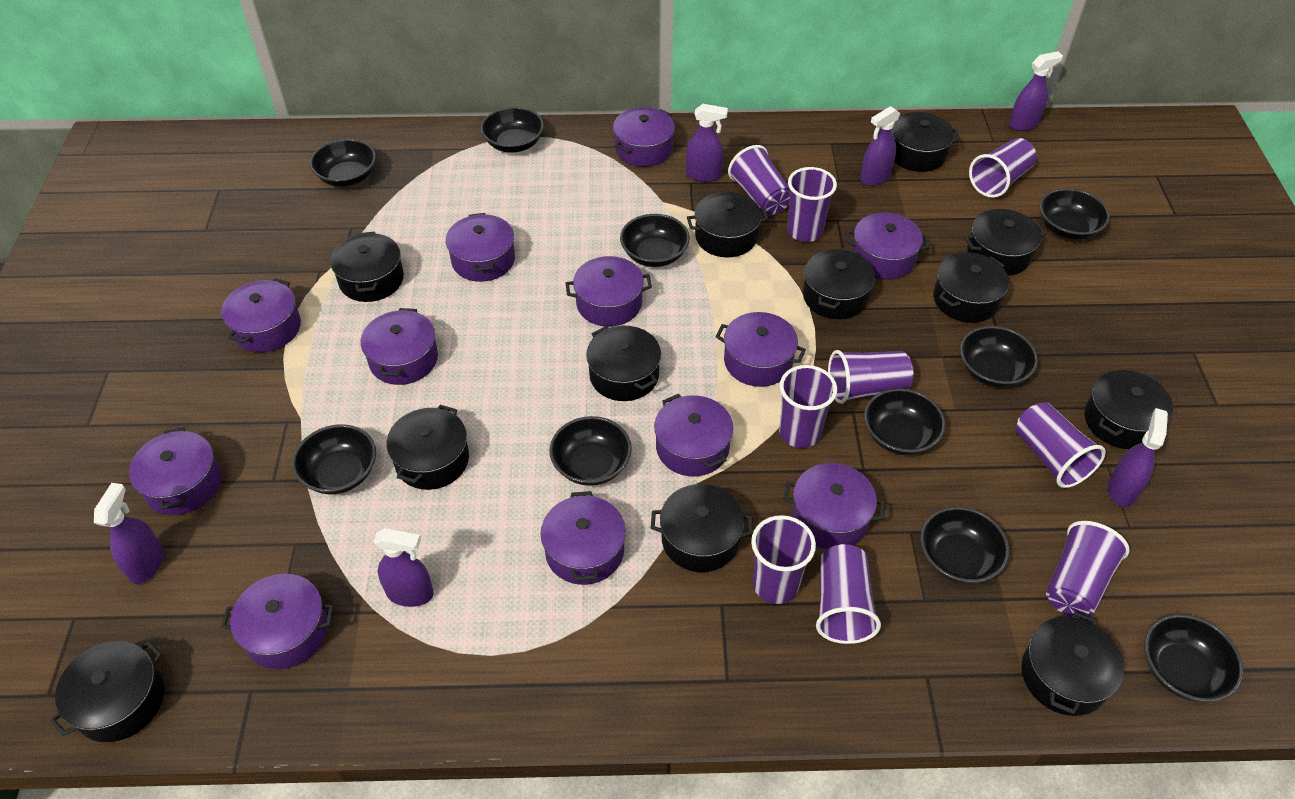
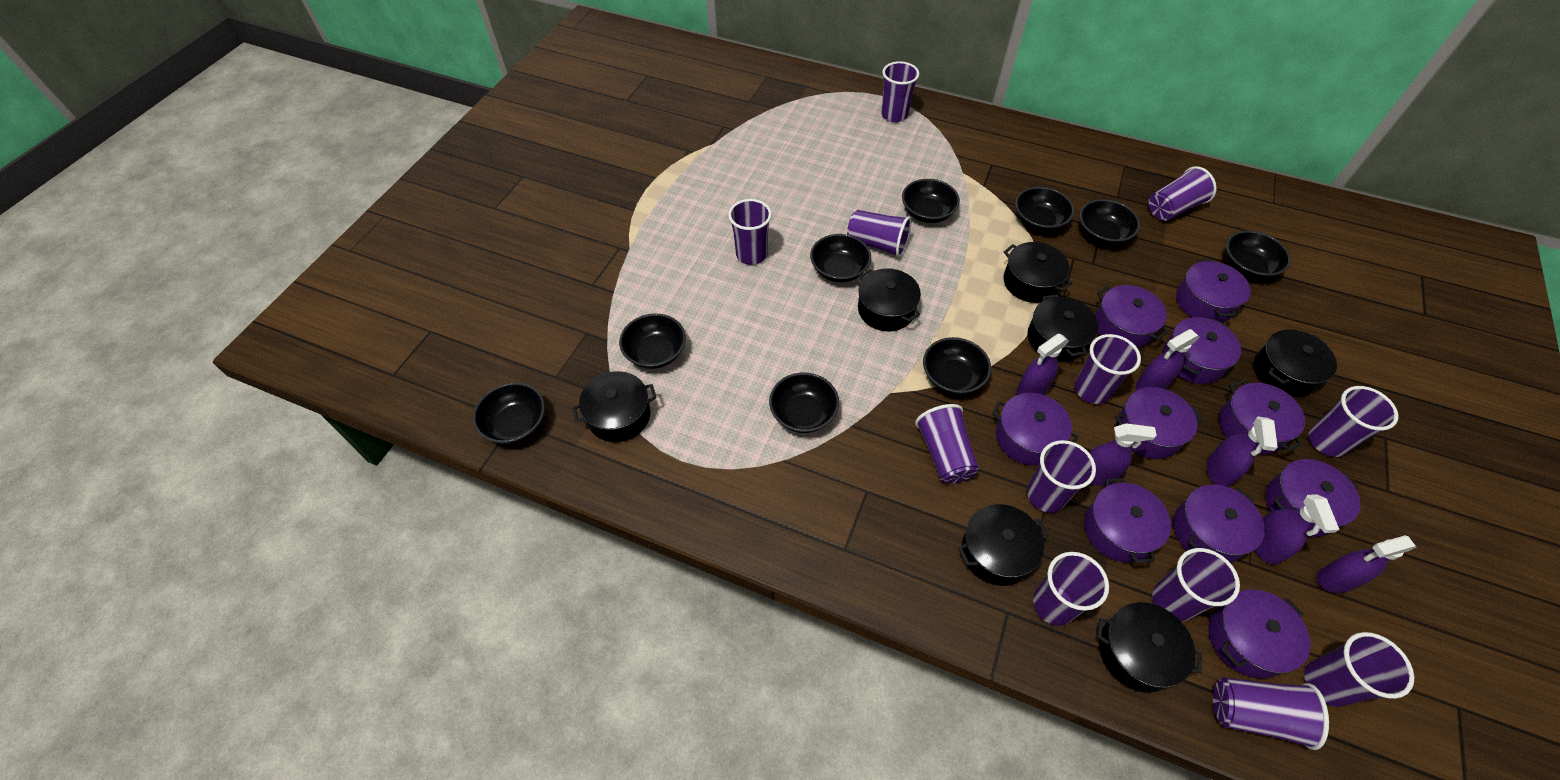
black bowl: 10 -> 9
black pot: 12 -> 7
purple cup: 9 -> 12
purple pot: 12 -> 10

